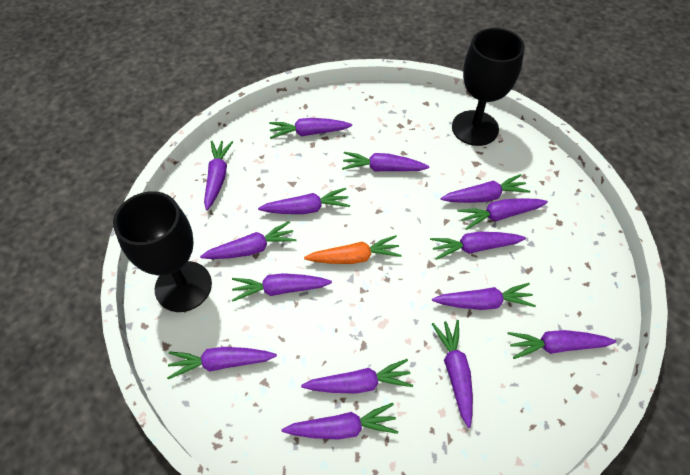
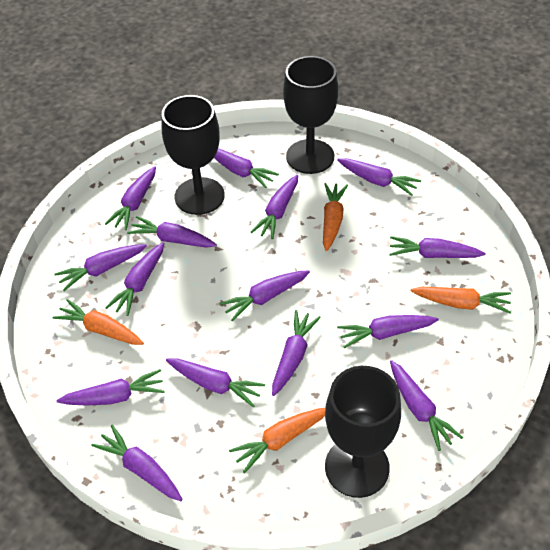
black goblet: 2 -> 3
orange carrot: 1 -> 4

